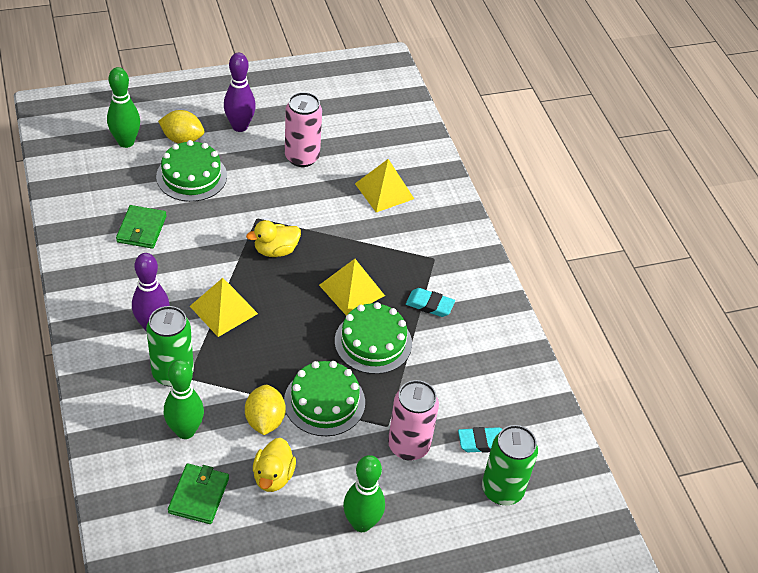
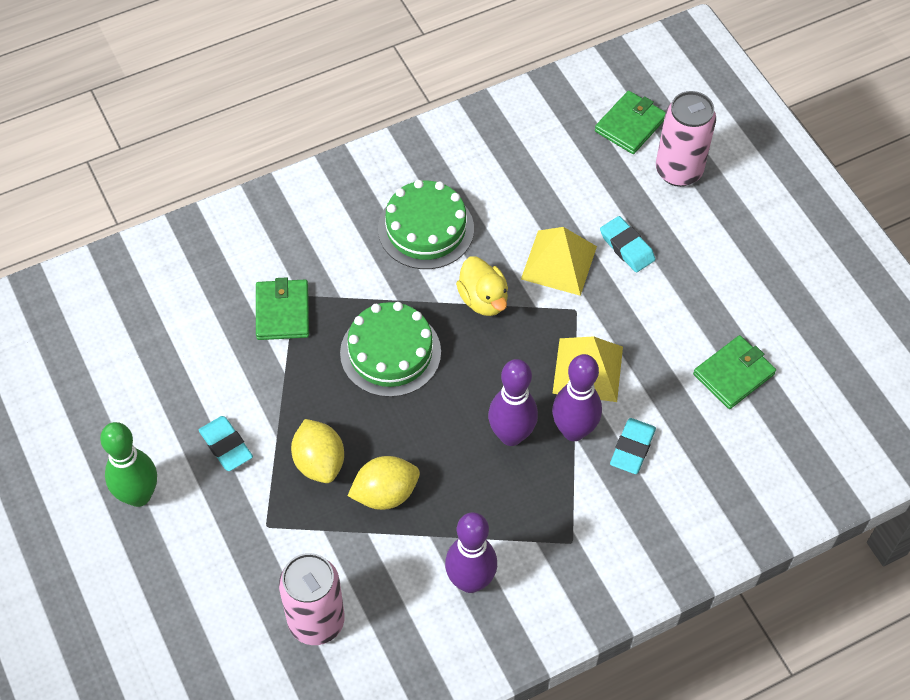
green bowling pin: 3 -> 1
green cake: 3 -> 2
green can: 2 -> 0
green wallet: 2 -> 3
purple bowling pin: 2 -> 3
turquoise eraser: 2 -> 3
yellow duck: 2 -> 1
yellow pyramid: 3 -> 2

